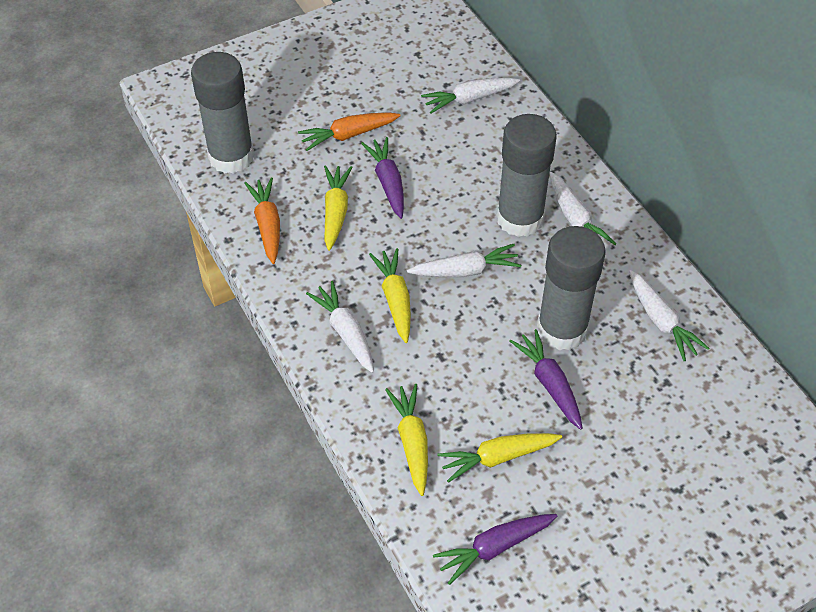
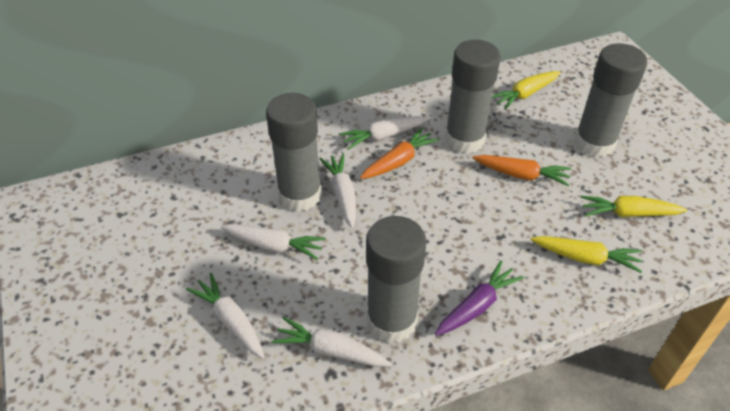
grey glue stick: 3 -> 4
purple carrot: 3 -> 1
yellow carrot: 4 -> 3

